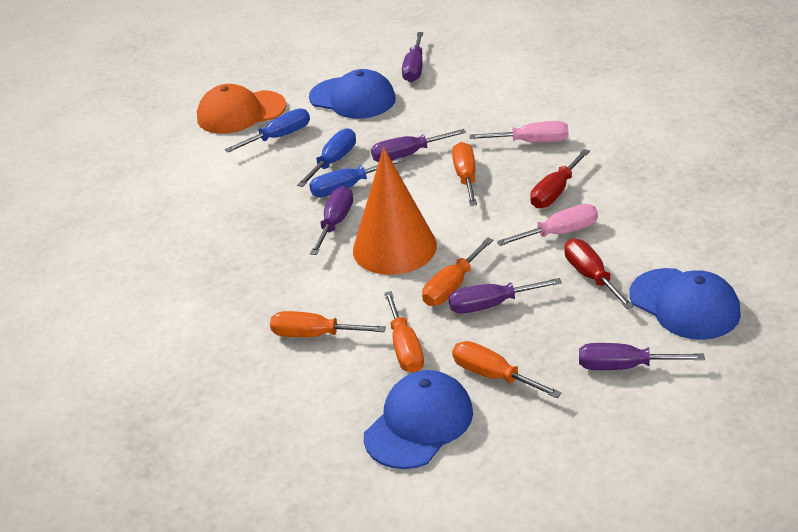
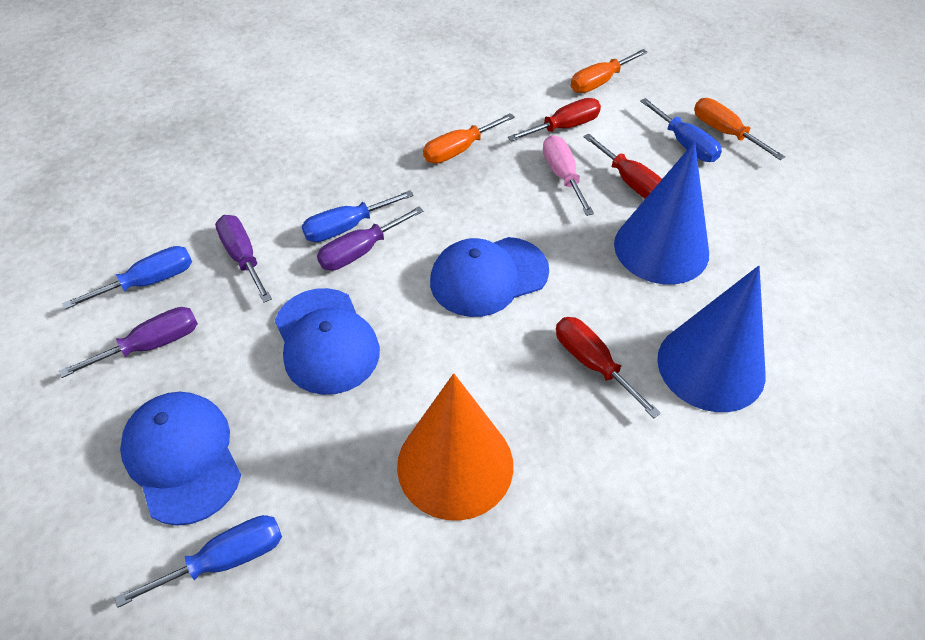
blue cone: 0 -> 2
blue screwdriver: 3 -> 4
orange cap: 1 -> 0
orange screwdriver: 5 -> 3
pink screwdriver: 2 -> 1
purple screwdriver: 5 -> 3
red screwdriver: 2 -> 3

